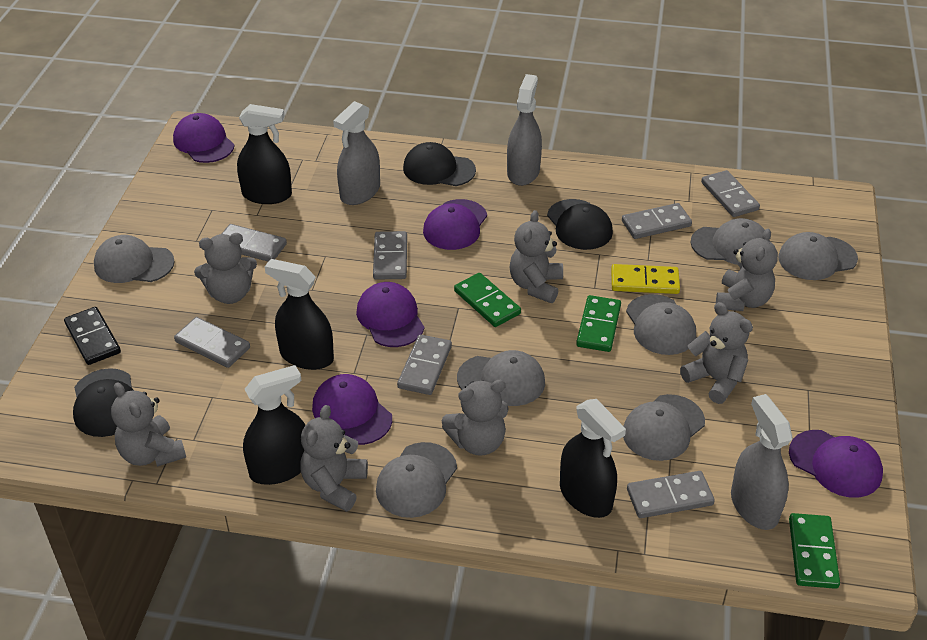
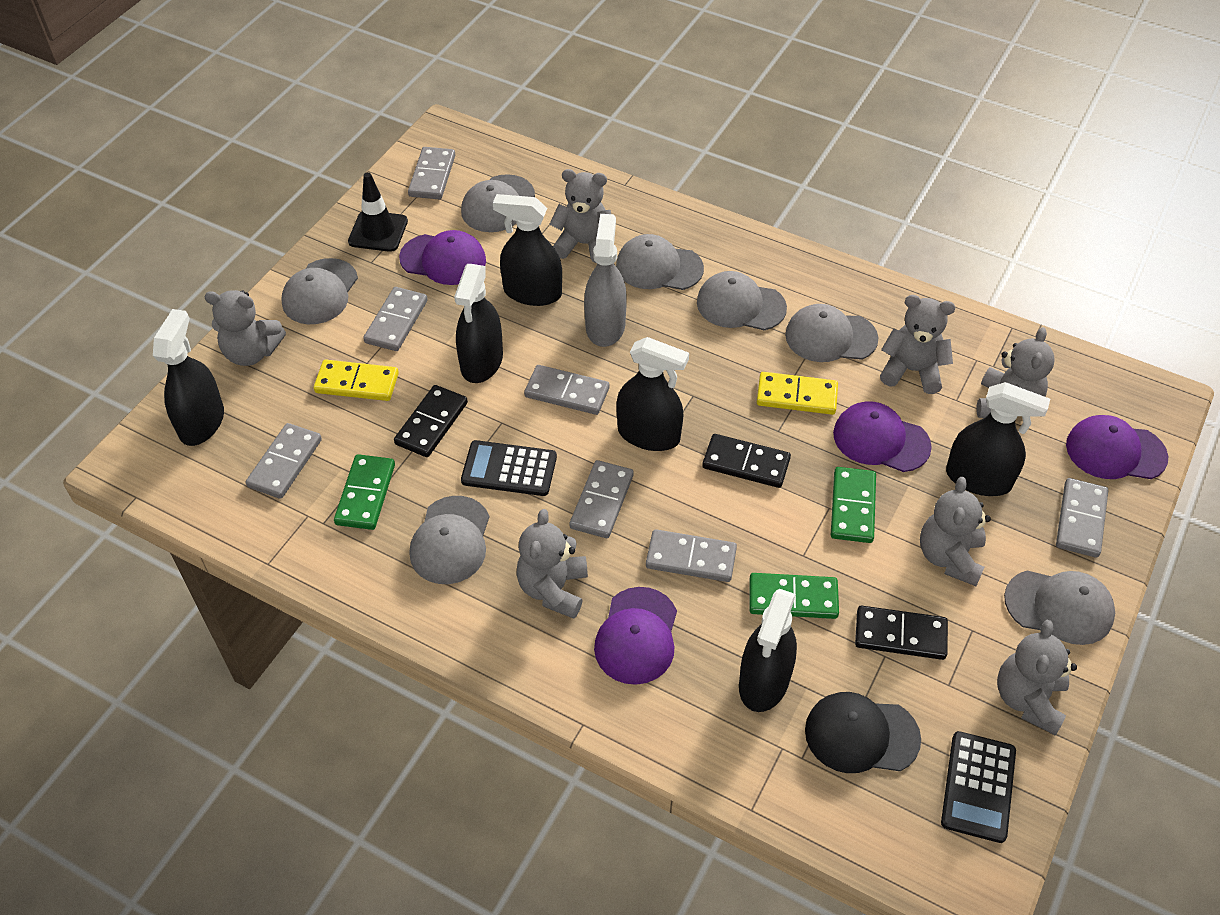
black calculator: 0 -> 2
black cap: 3 -> 1
black domino: 1 -> 3
black spray bottle: 4 -> 6
black traffic cone: 0 -> 1
grey spray bottle: 3 -> 1
purple cap: 5 -> 4
yellow domino: 1 -> 2

